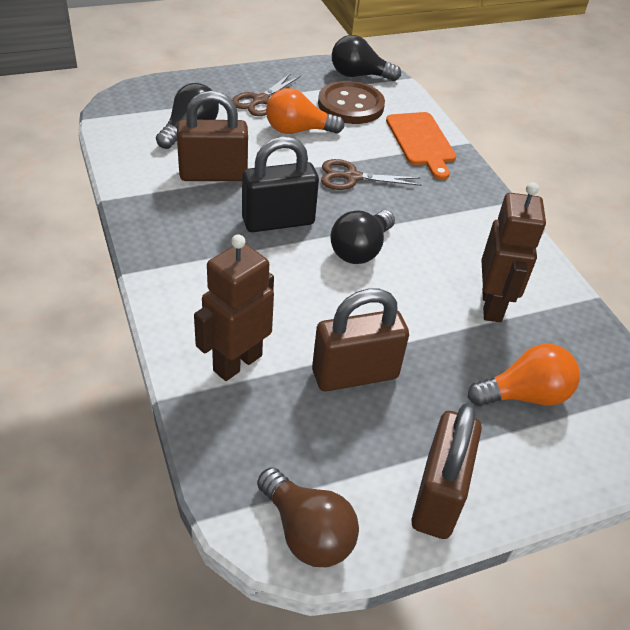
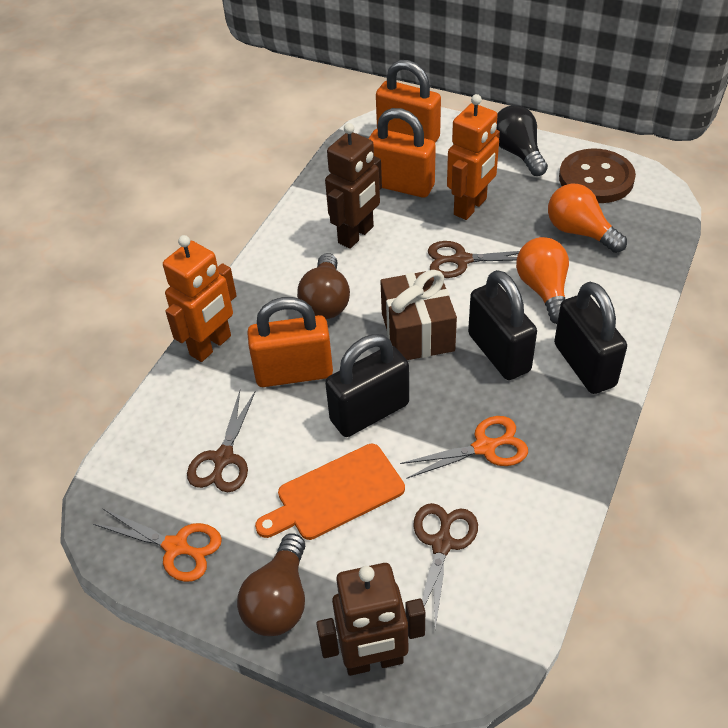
black light bulb: 3 -> 1
black padlock: 1 -> 3
brown gift: 0 -> 1
brown light bulb: 1 -> 2
brown padlock: 3 -> 0
brown scissors: 2 -> 3
orange padlock: 0 -> 3
orange robot: 0 -> 2
orange scissors: 0 -> 2

